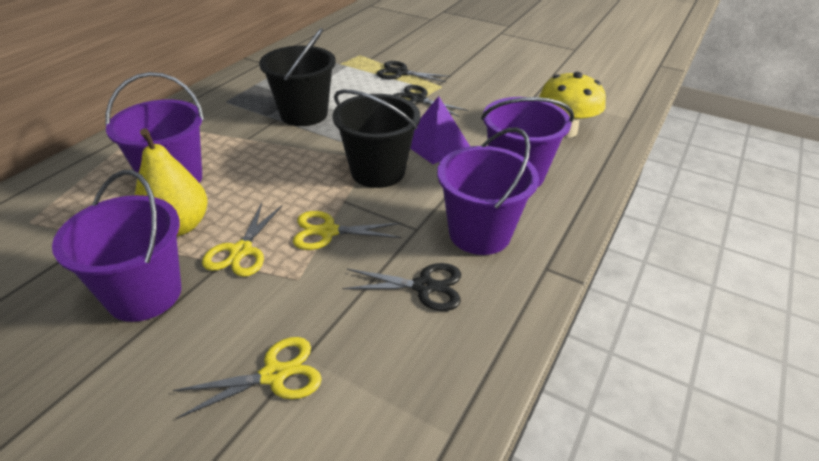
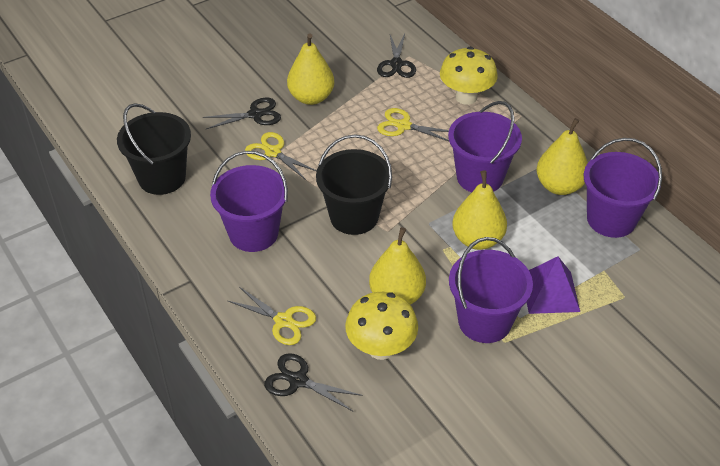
yellow mushroom: 1 -> 2
yellow pear: 1 -> 4

